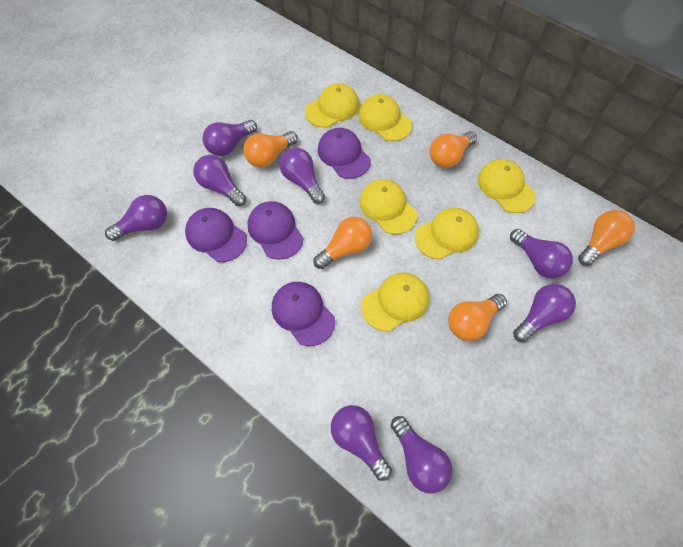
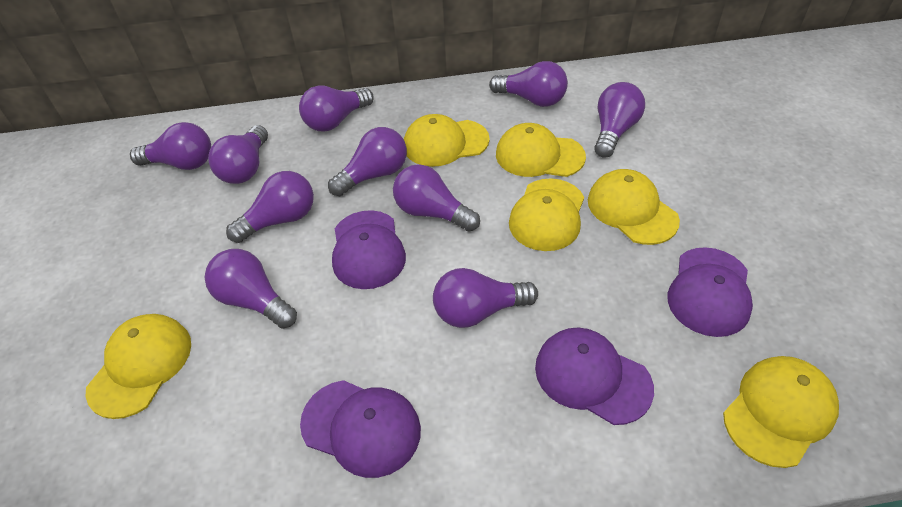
orange light bulb: 5 -> 0
purple light bulb: 8 -> 10

